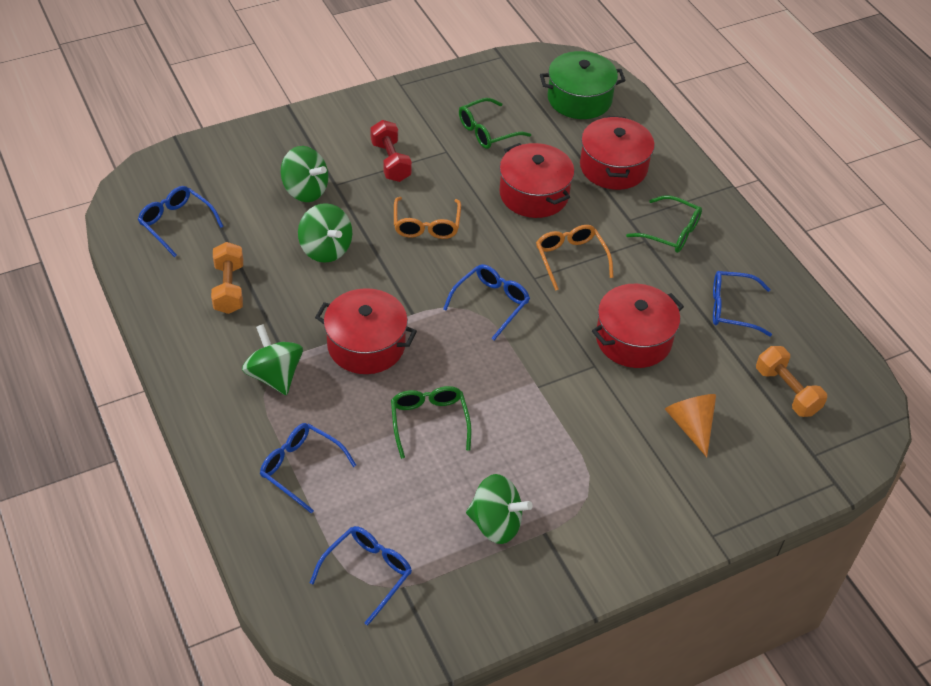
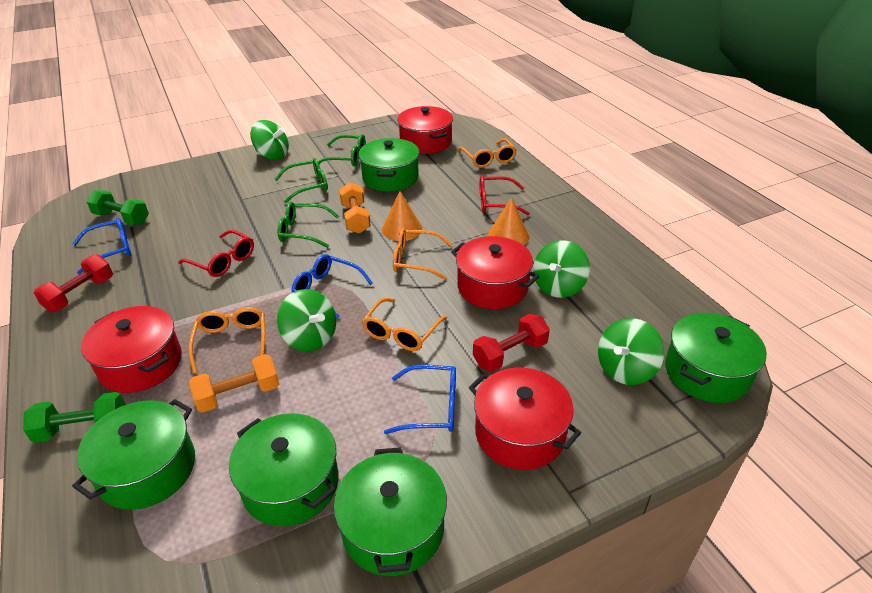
blue glasses: 5 -> 3
green dumbbell: 0 -> 2
green pot: 1 -> 5
orange cone: 1 -> 2
orange glasses: 2 -> 4
red dumbbell: 1 -> 2
red glasses: 0 -> 2

